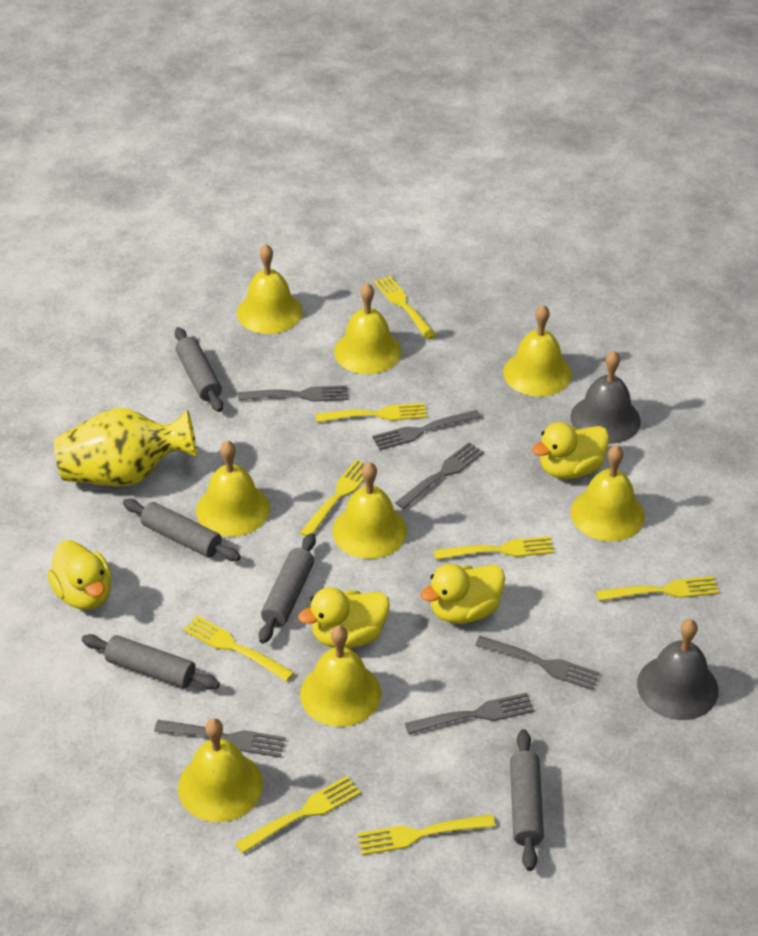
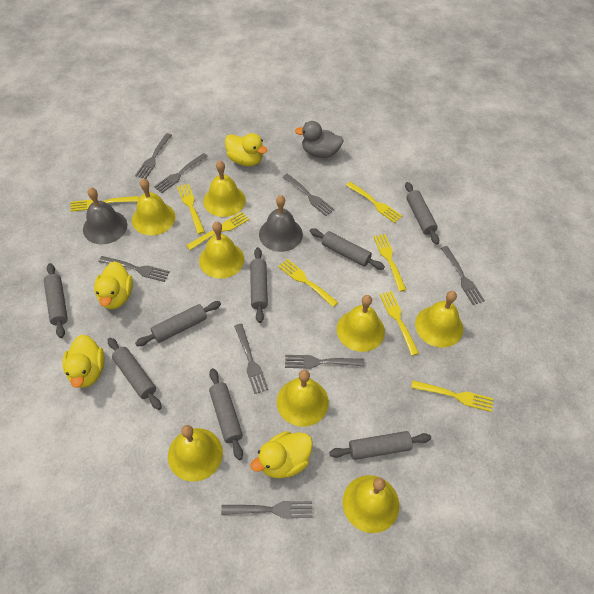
grey duck: 0 -> 1
grey fork: 6 -> 8
grey rolling pin: 5 -> 8
yellow vase: 1 -> 0

